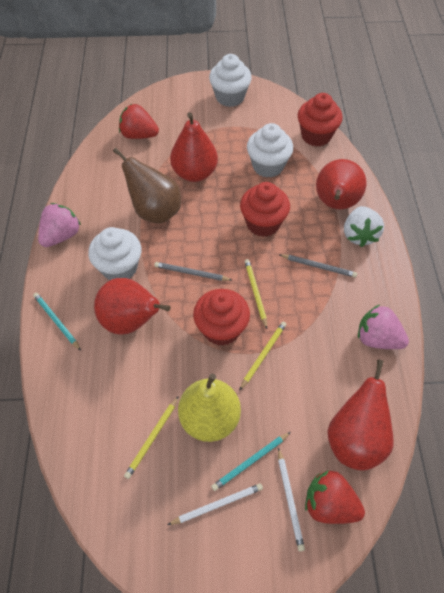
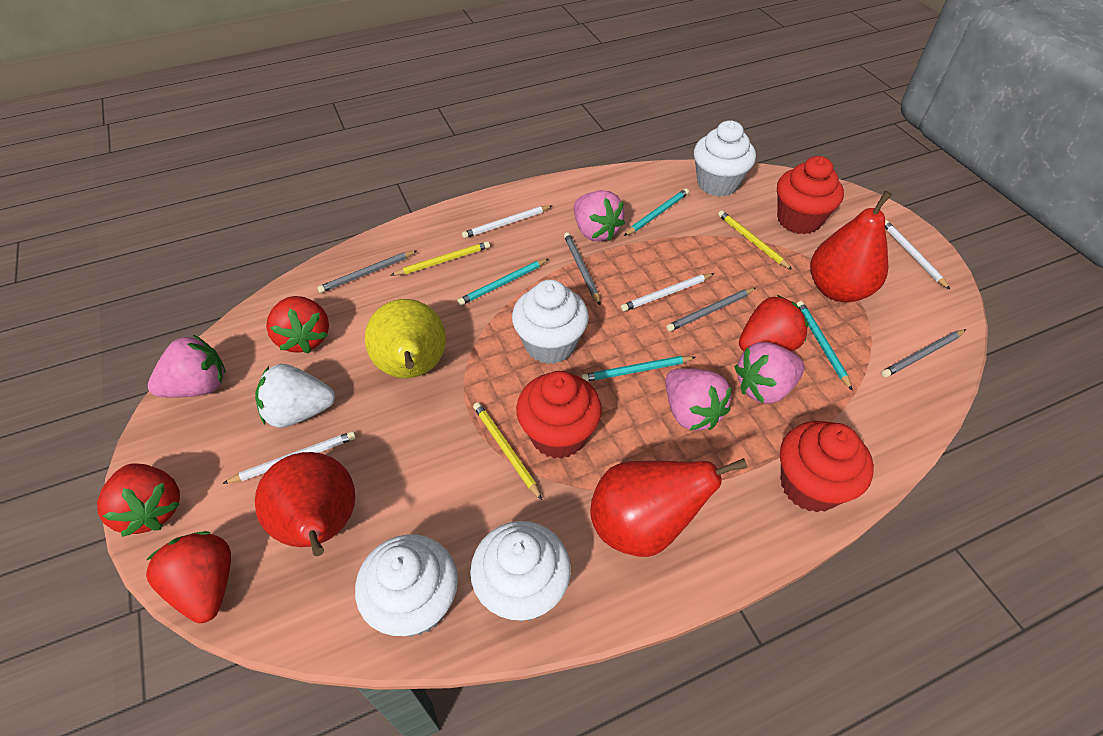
brown pear: 1 -> 0
grey pencil: 2 -> 4
pink strawberry: 2 -> 4
red pear: 4 -> 3
red strawberry: 2 -> 4
turquoise pencil: 2 -> 4
white cupcake: 3 -> 4
white pencil: 2 -> 4

